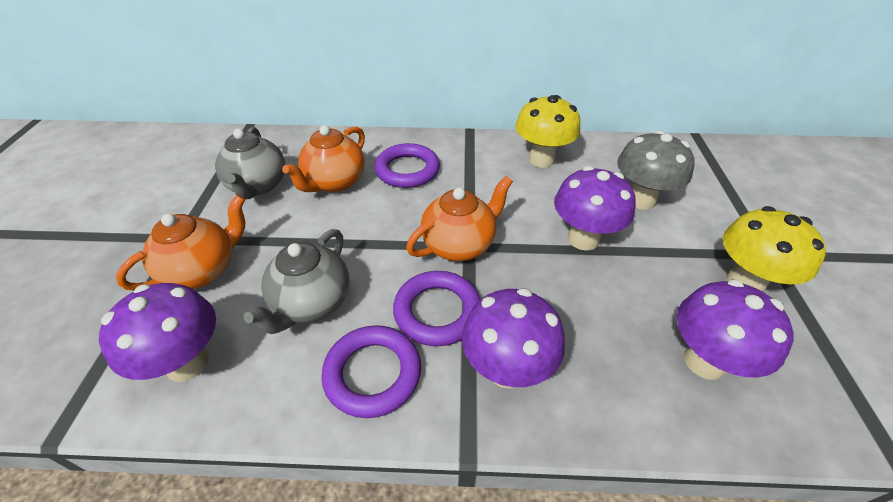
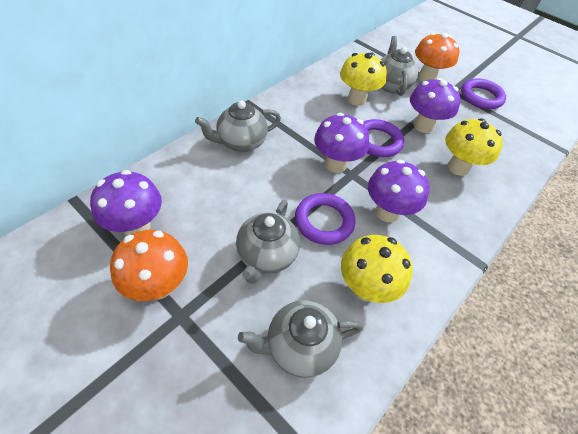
grey mushroom: 1 -> 0
grey teapot: 2 -> 4
orange mushroom: 0 -> 2
orange teapot: 3 -> 0
yellow mushroom: 2 -> 3

